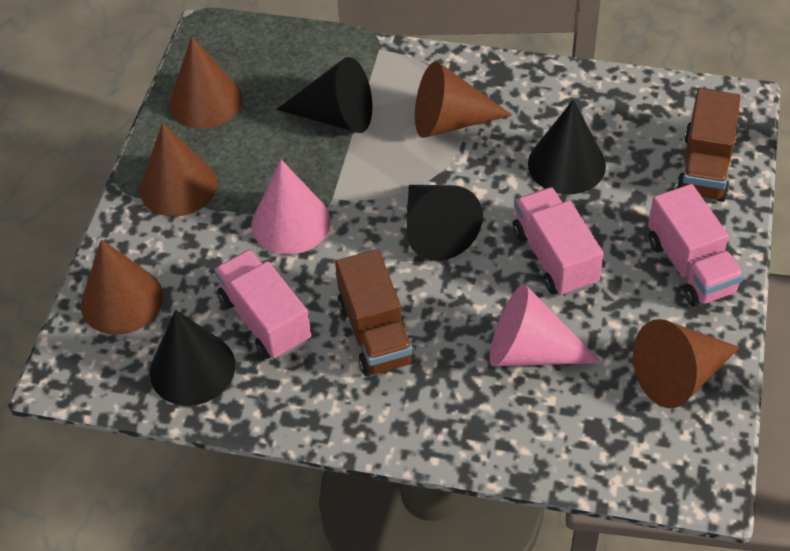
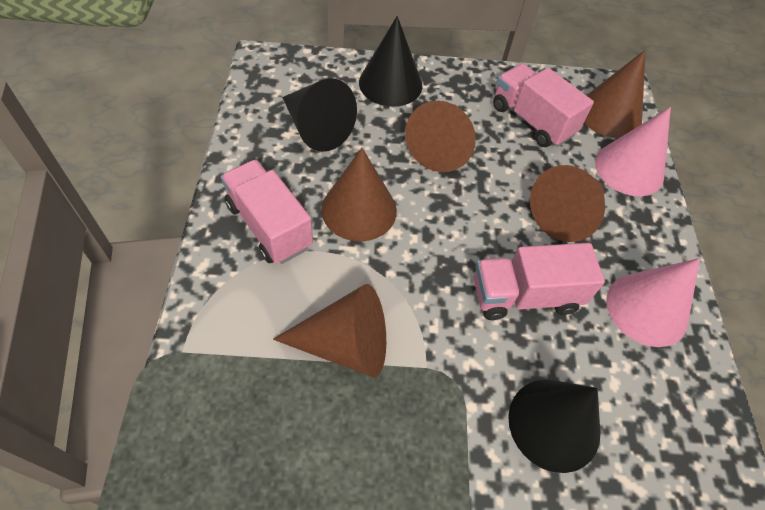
black cone: 4 -> 3
brown truck: 2 -> 0

